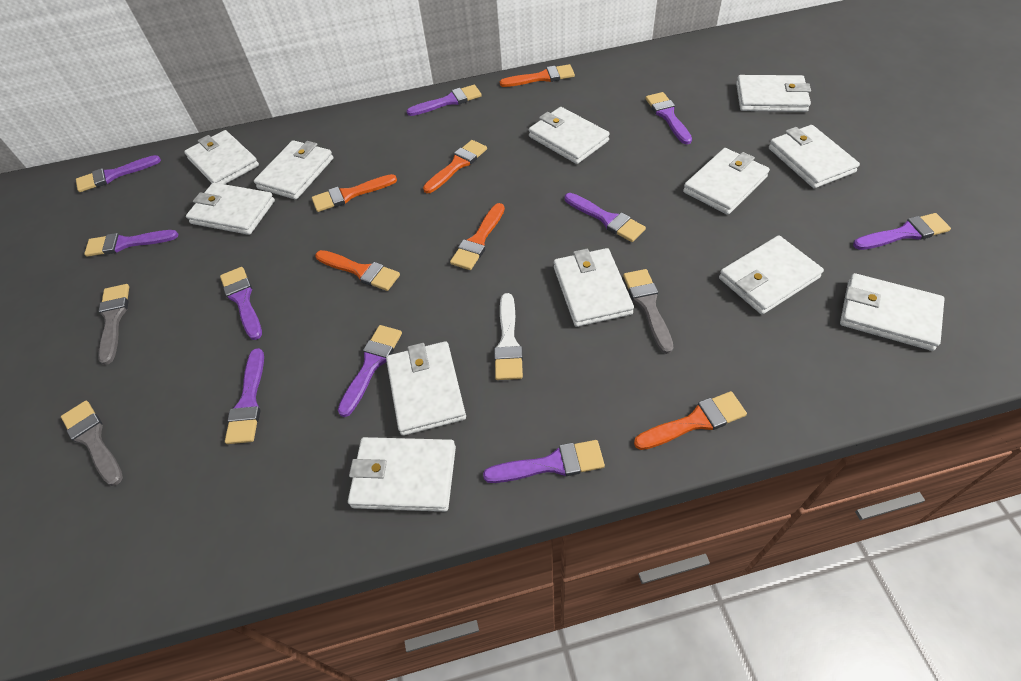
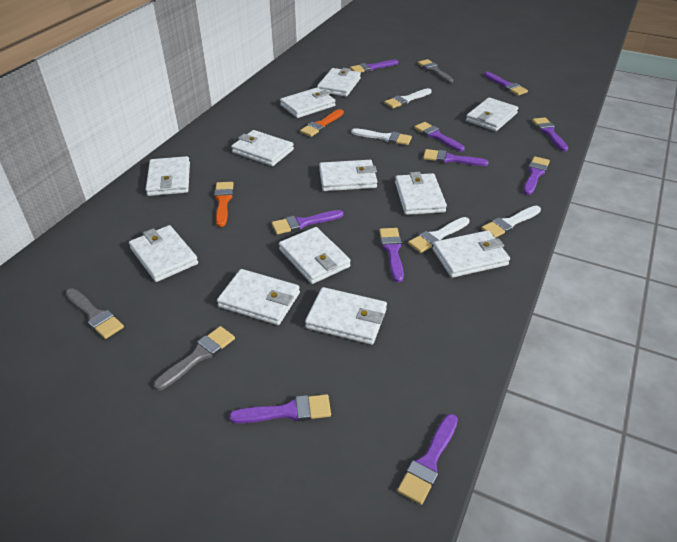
orange brush: 6 -> 2
white brush: 1 -> 4

